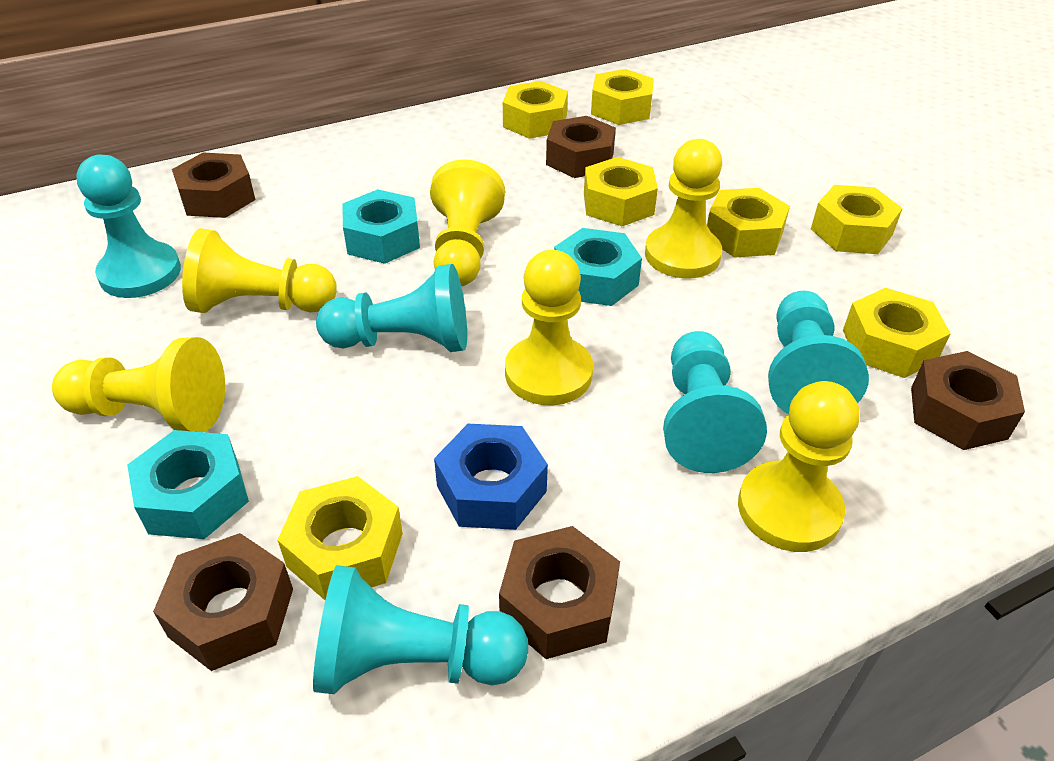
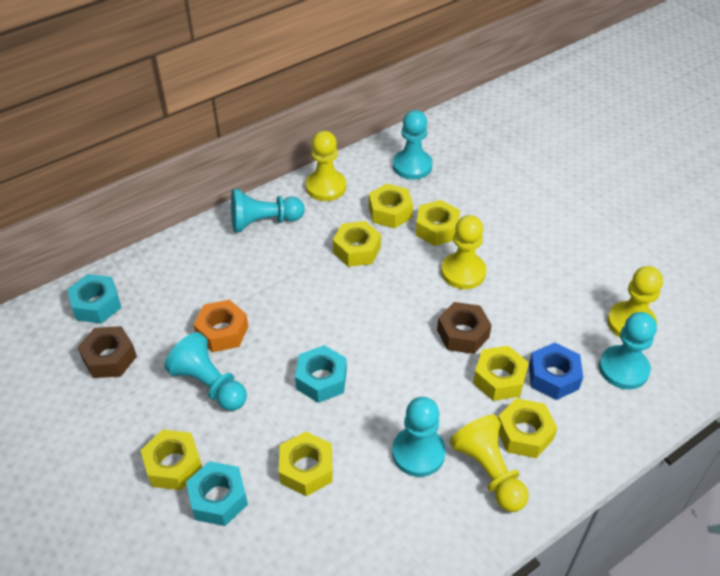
brown nut: 5 -> 2
orange nut: 0 -> 1
yellow pawn: 6 -> 4

